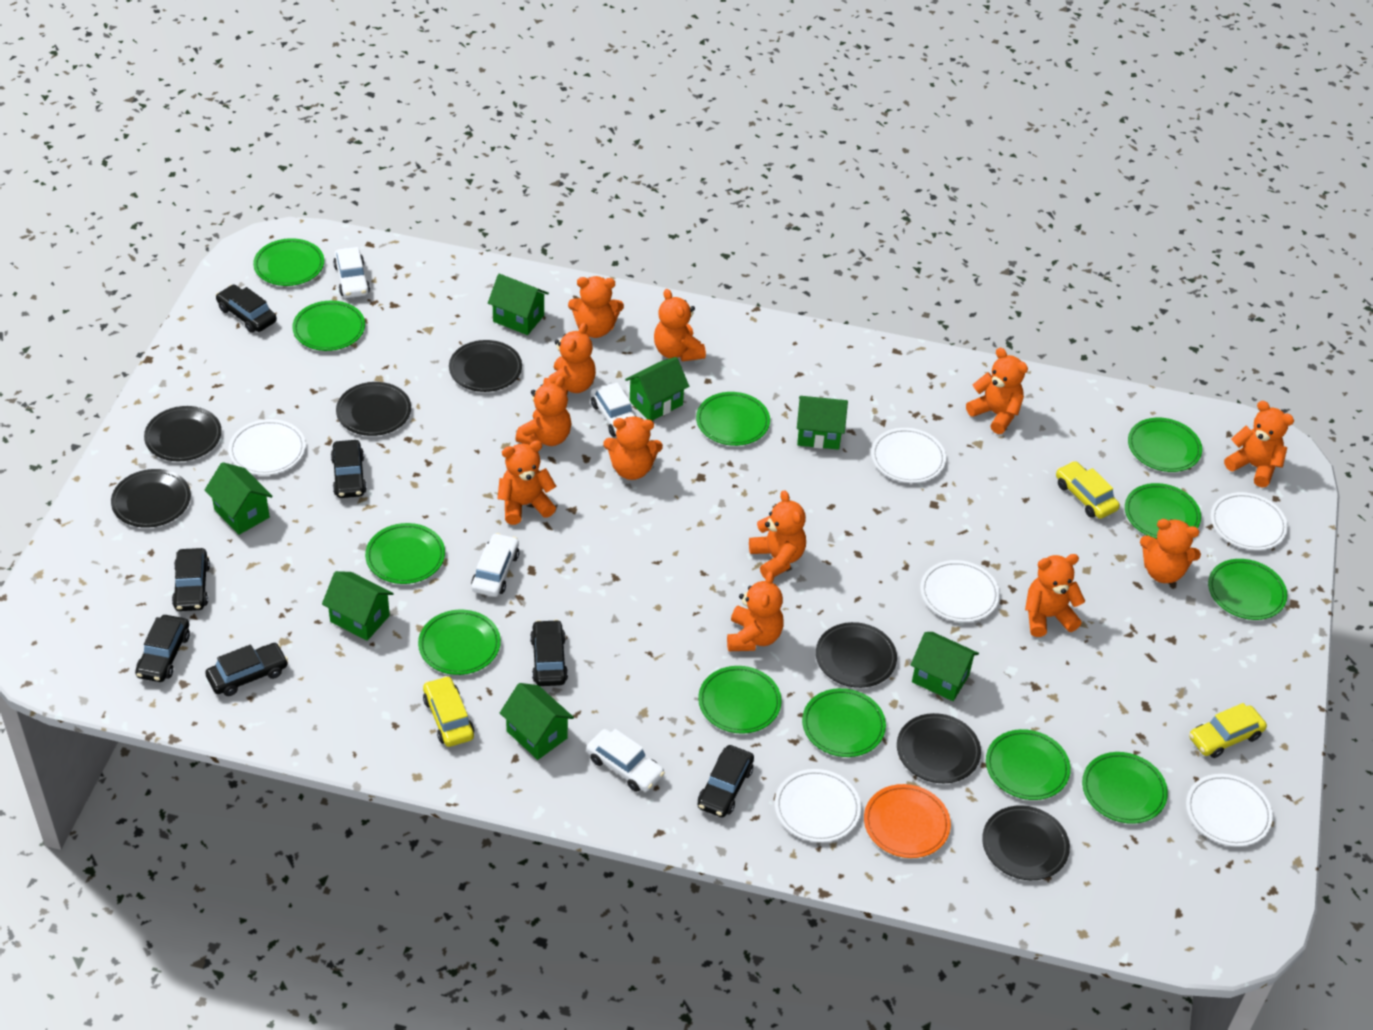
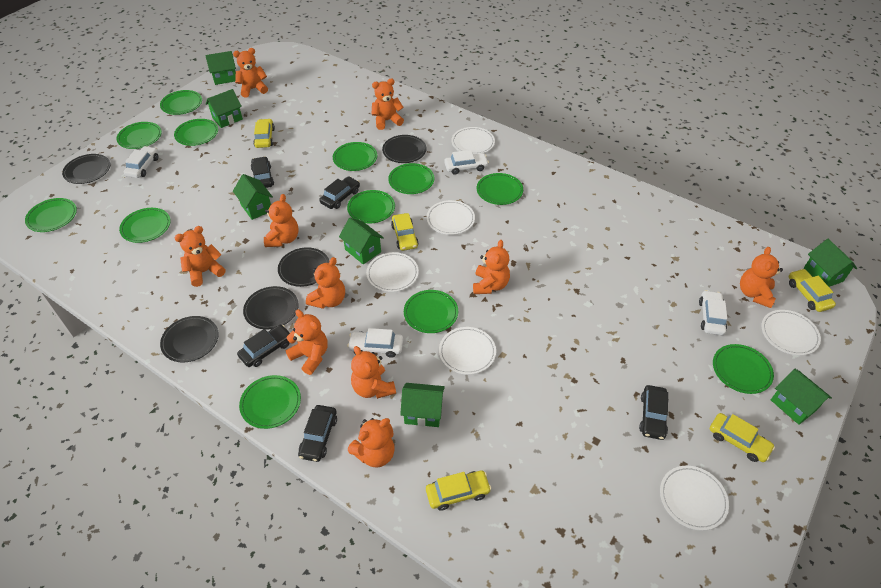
black car: 7 -> 5
black plate: 7 -> 5
orange plate: 1 -> 0
orange teddy bear: 12 -> 10
yellow car: 3 -> 5

